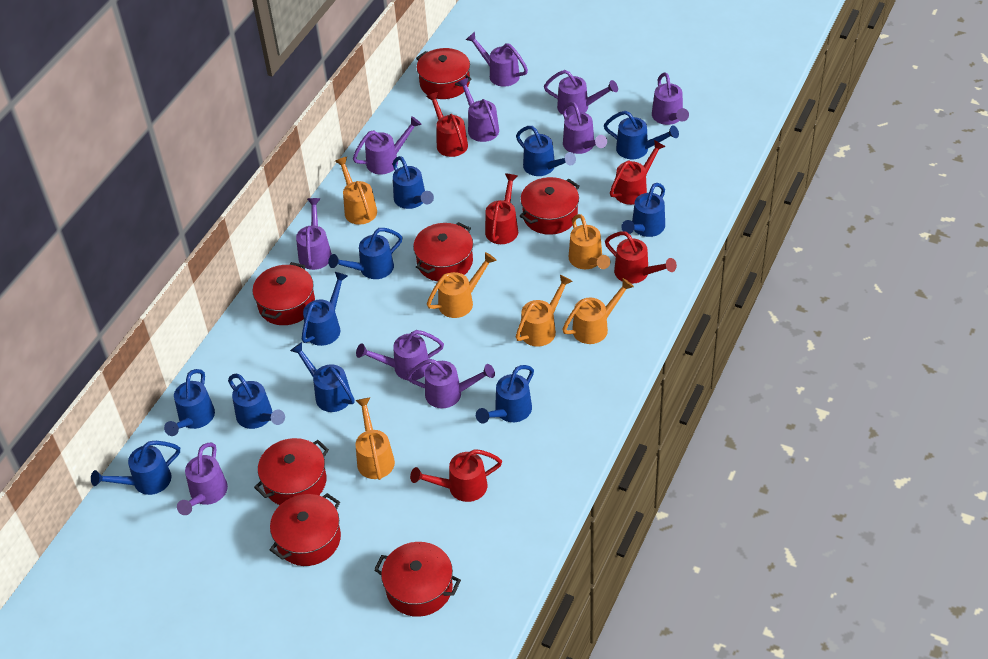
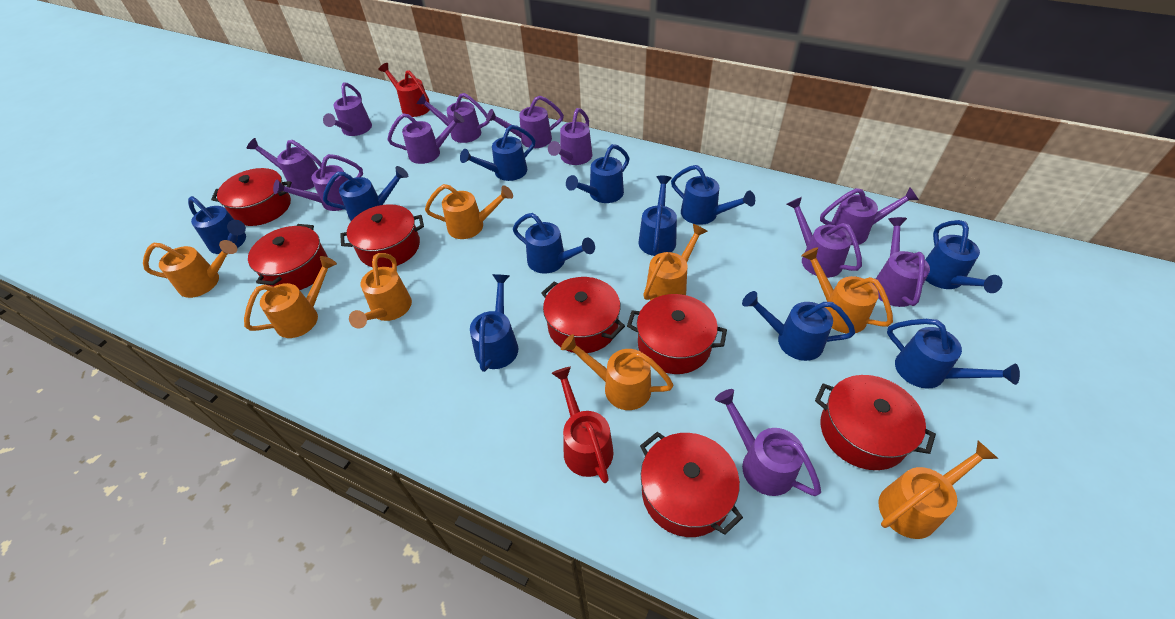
orange watering can: 6 -> 8
purple watering can: 10 -> 11
red watering can: 5 -> 2

